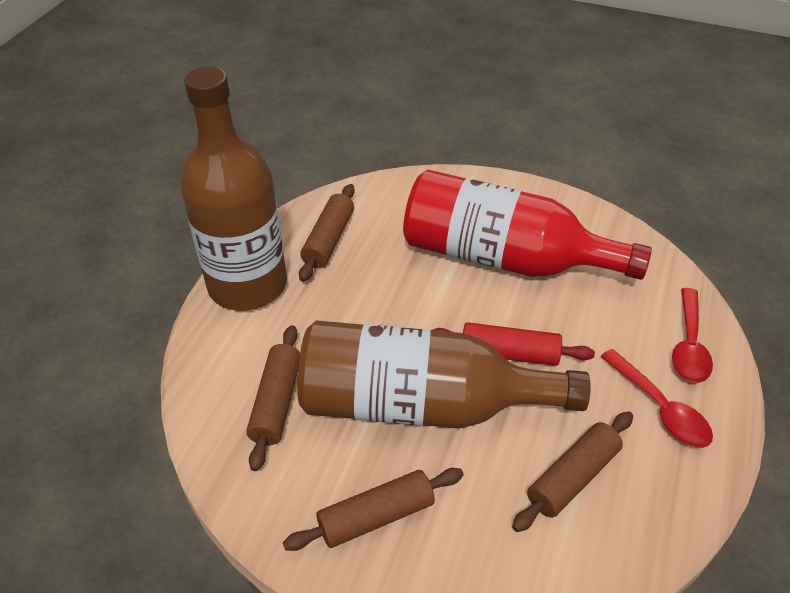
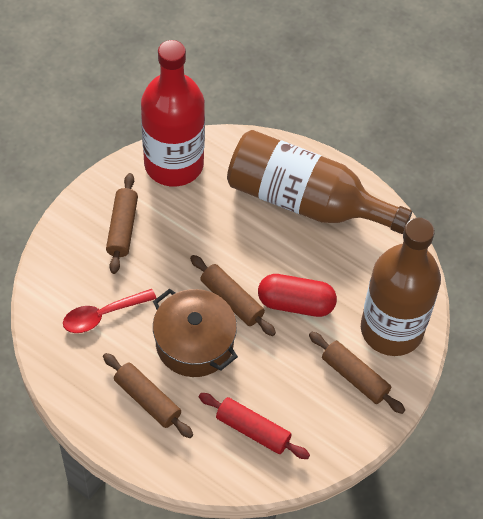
brown pot: 0 -> 1
red capsule: 0 -> 1
red spoon: 2 -> 1

